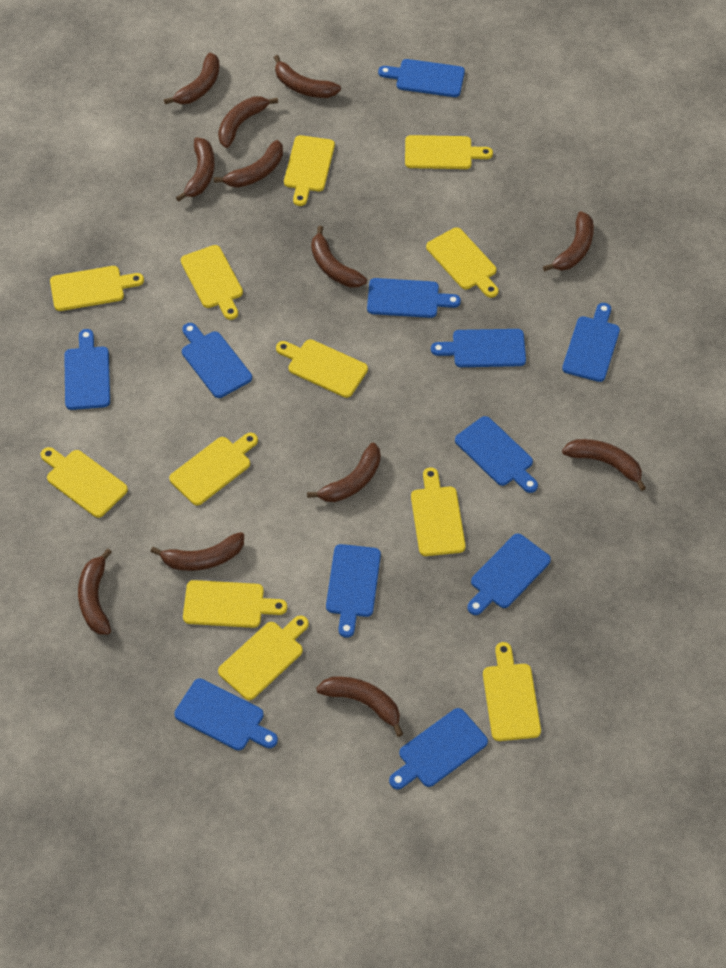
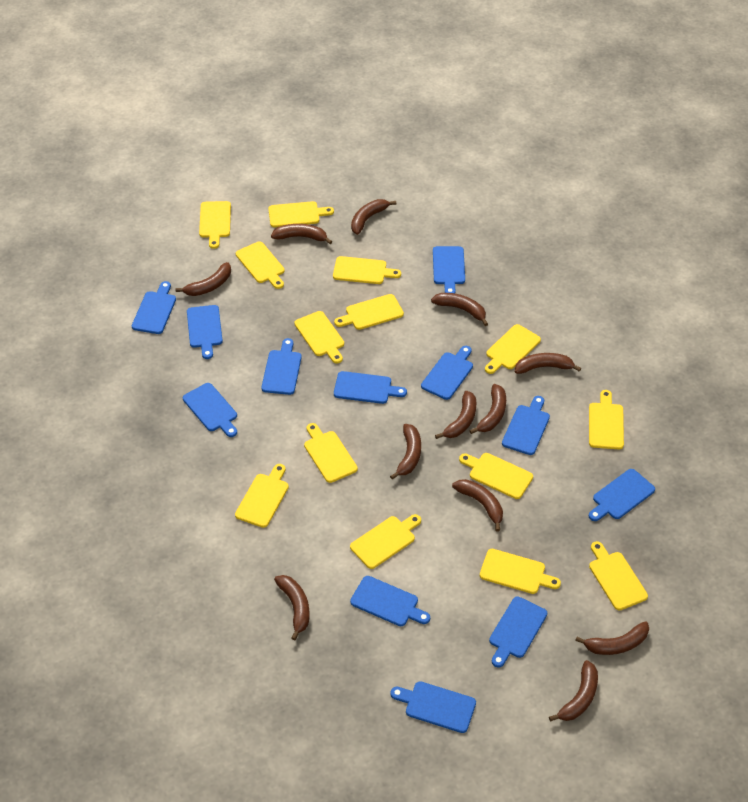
blue cutting board: 11 -> 12
yellow cutting board: 12 -> 14

